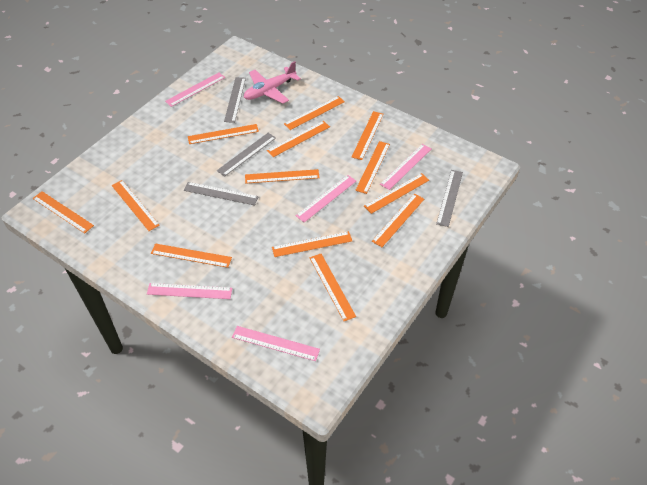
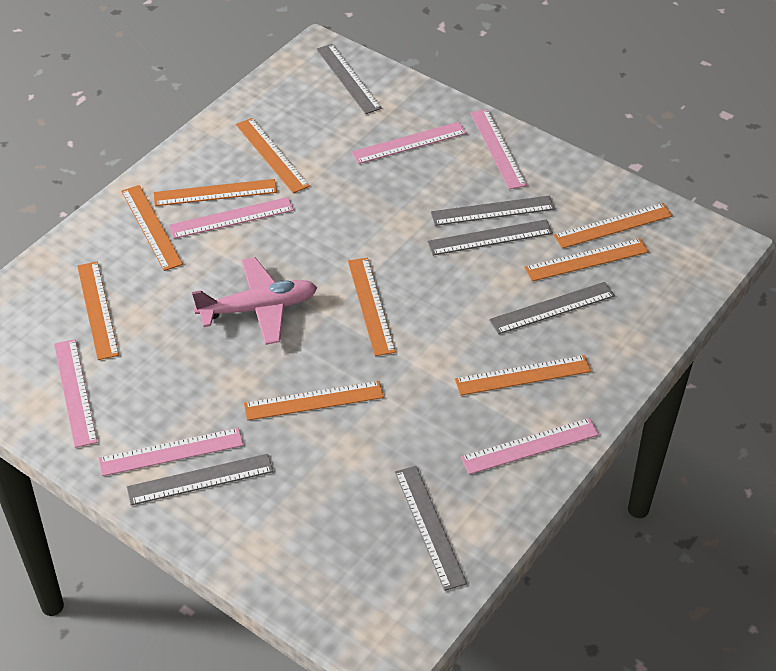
grey ruler: 4 -> 6
orange ruler: 13 -> 9
pink ruler: 5 -> 6

